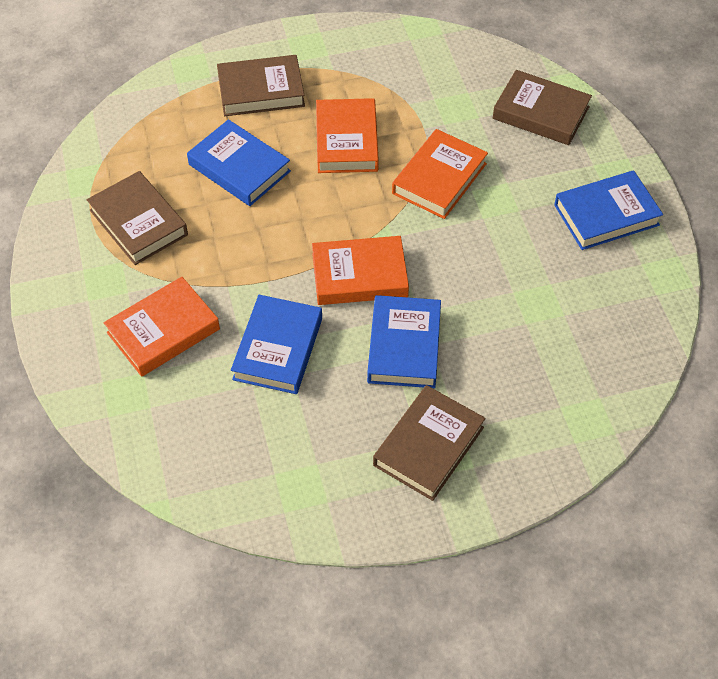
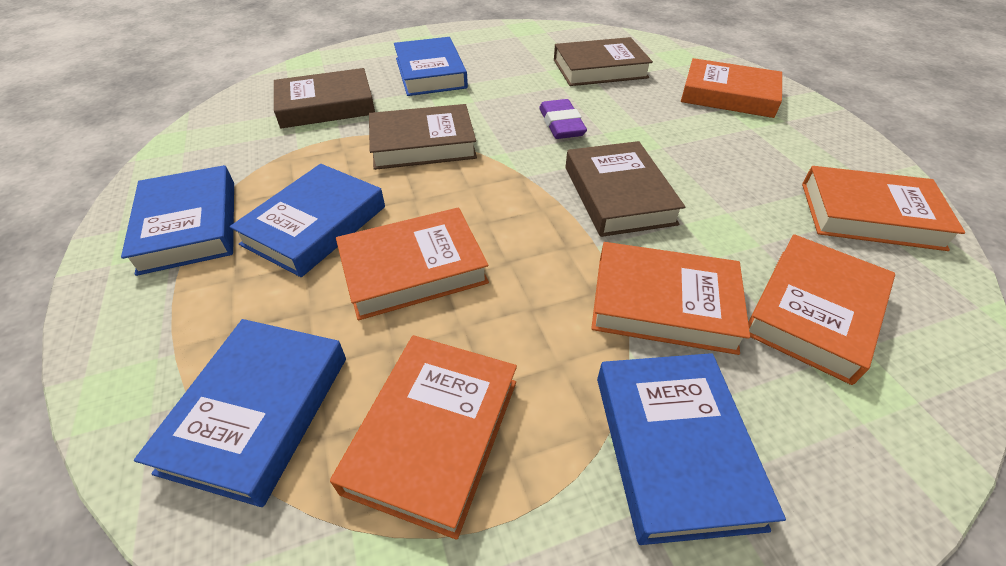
blue book: 4 -> 5
orange book: 4 -> 6
purple eraser: 0 -> 1

